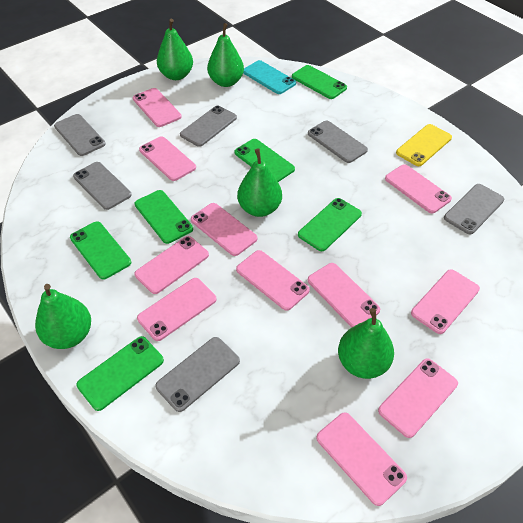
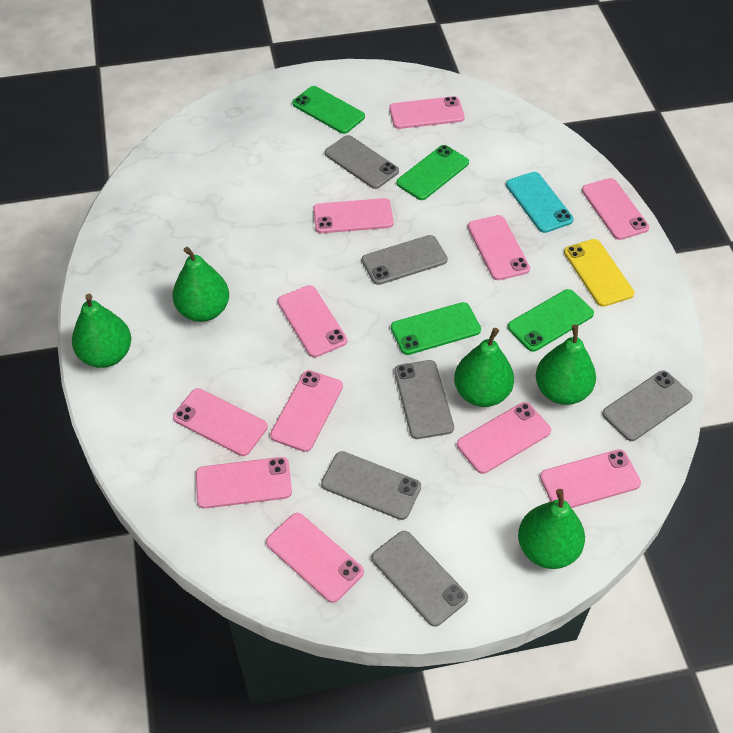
green phone: 6 -> 4

